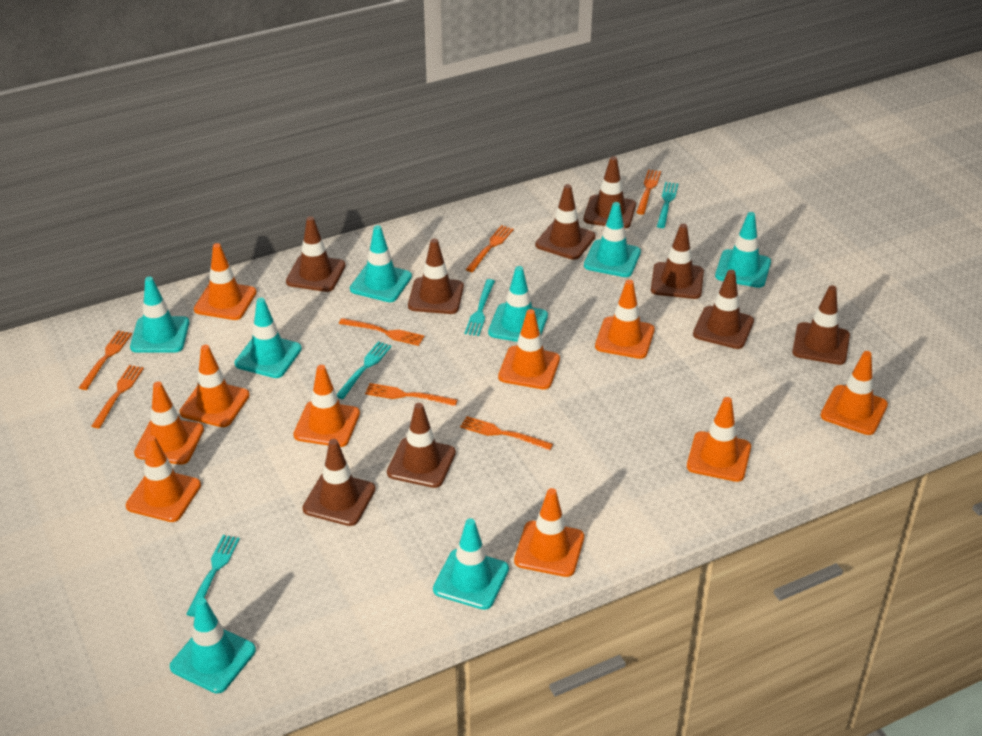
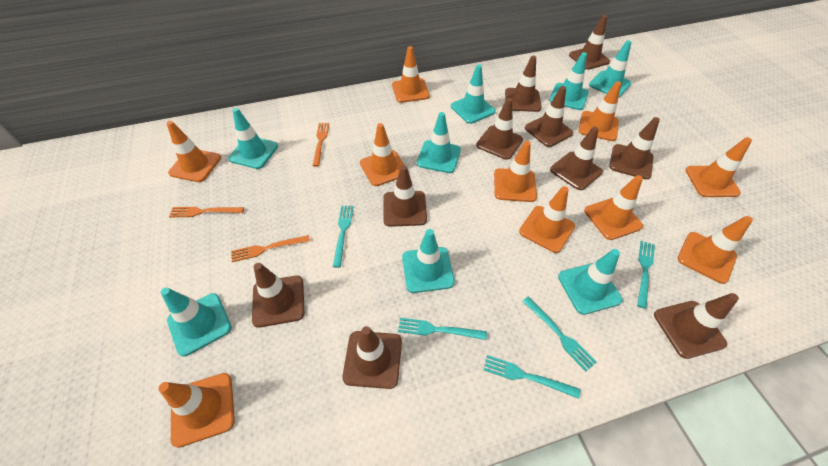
brown traffic cone: 9 -> 10
orange fork: 7 -> 3
turquoise fork: 4 -> 5

